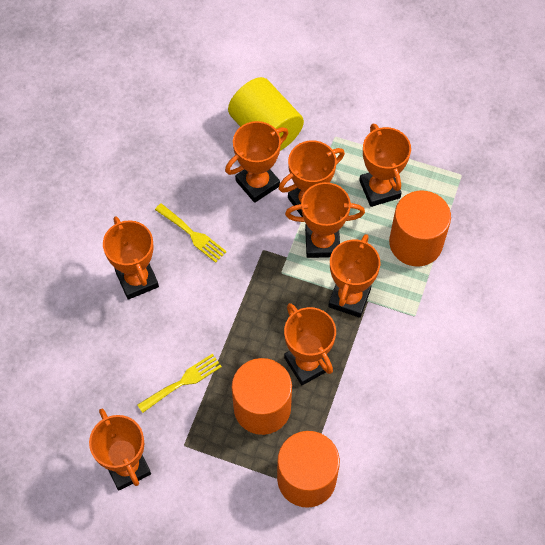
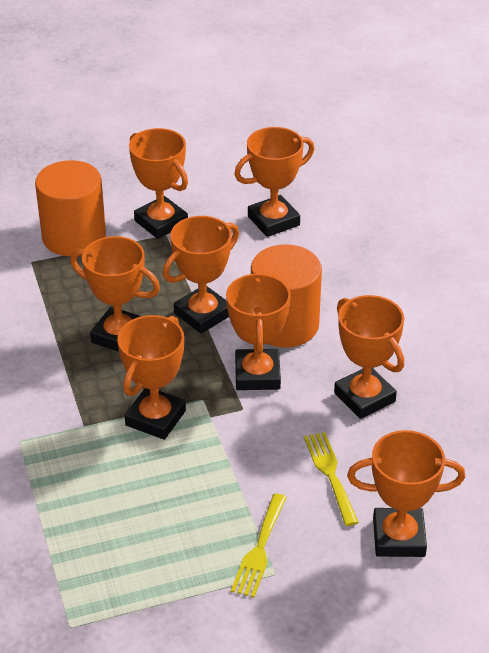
orange cylinder: 3 -> 2
yellow cylinder: 1 -> 0

